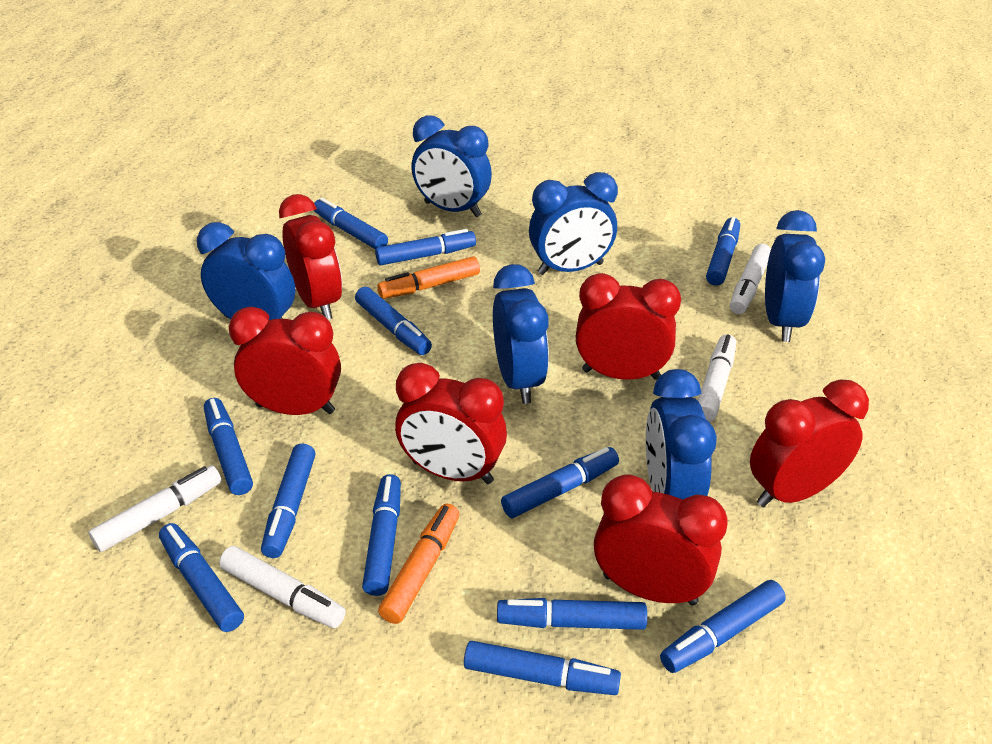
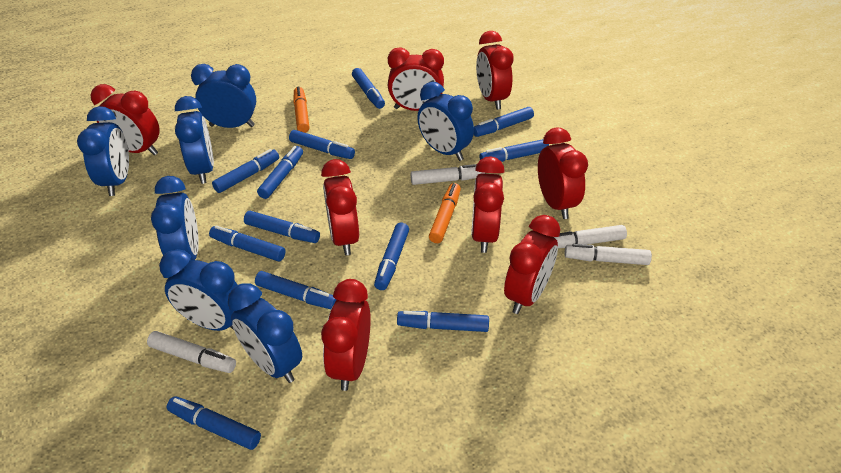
blue clock: 6 -> 7
red clock: 6 -> 8

